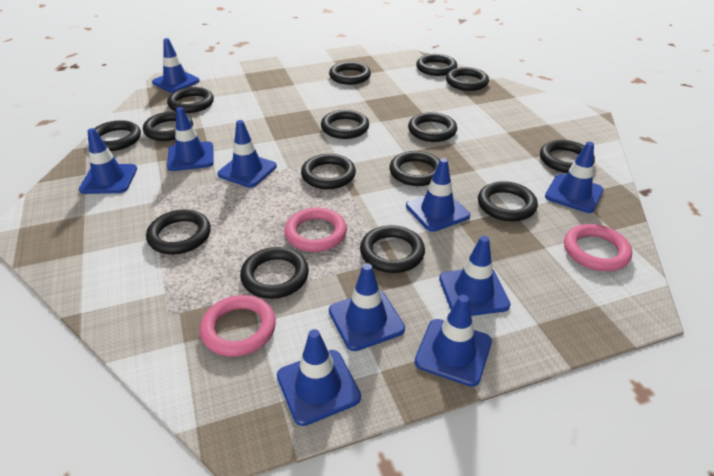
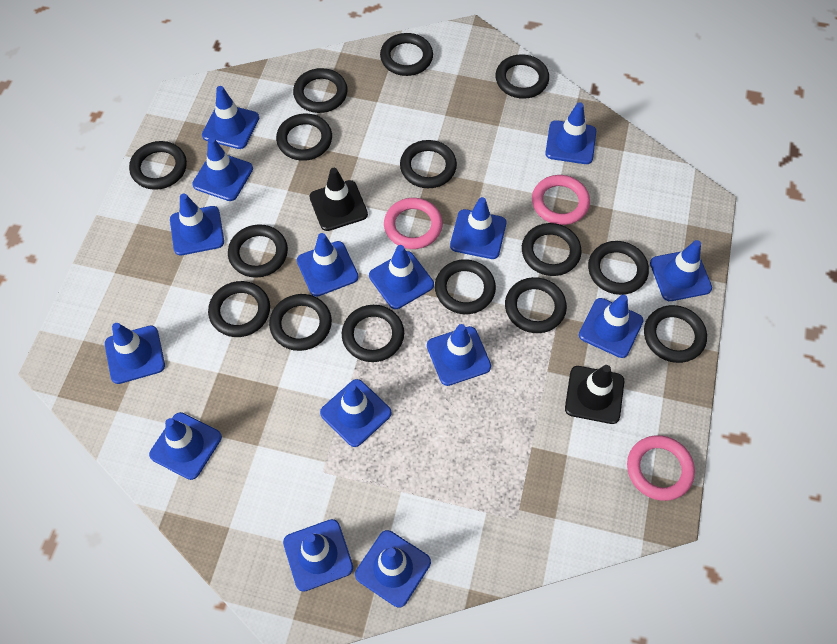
black traffic cone: 0 -> 2
blue traffic cone: 10 -> 15

